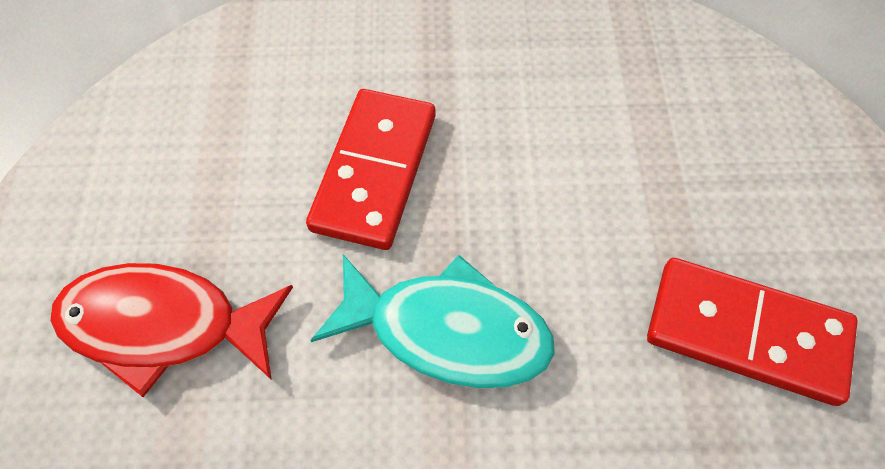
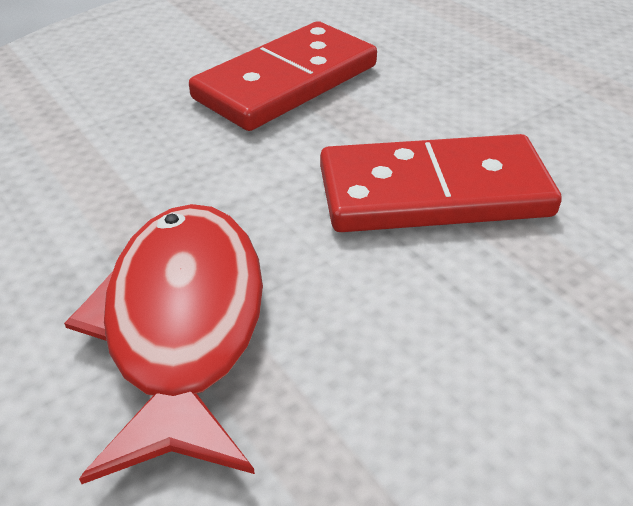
turquoise fish: 1 -> 0

